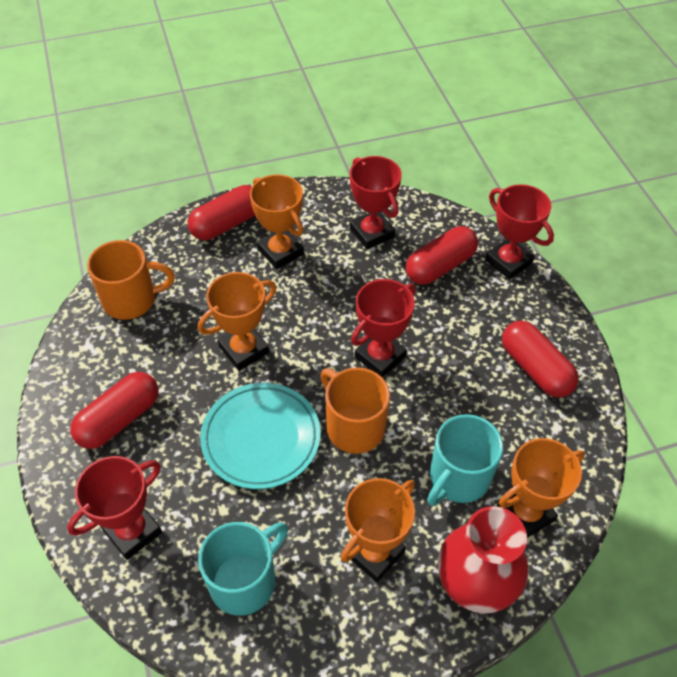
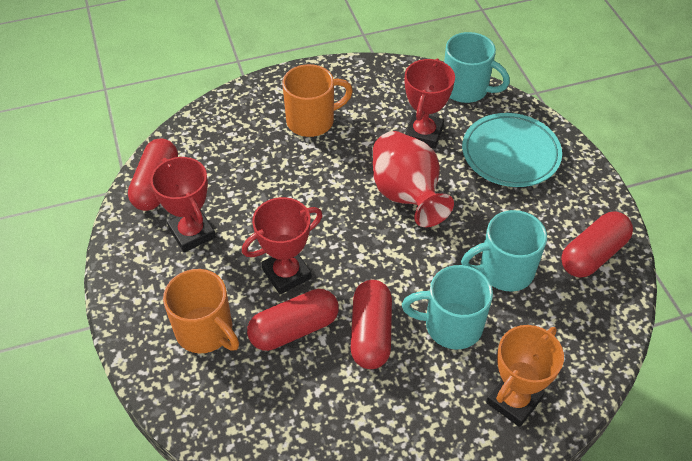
orange trophy: 4 -> 1
red trophy: 4 -> 3
turquoise mug: 2 -> 3

